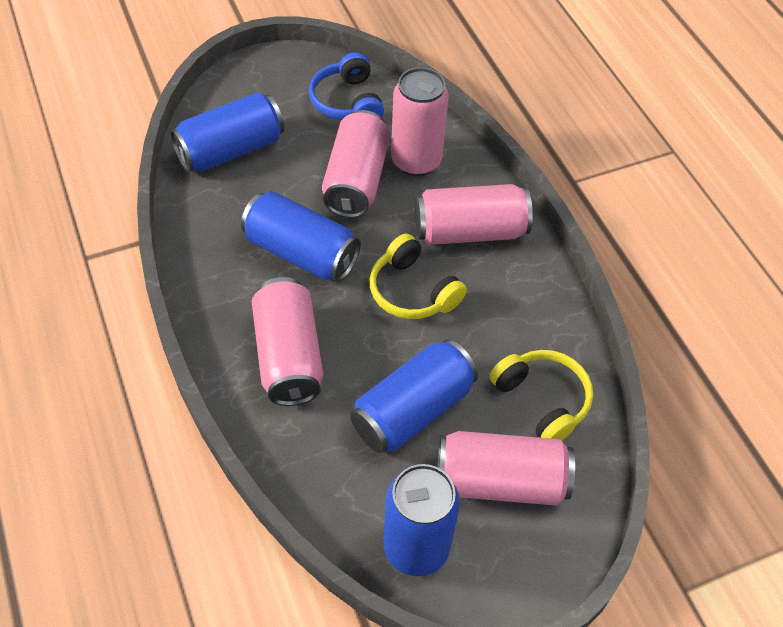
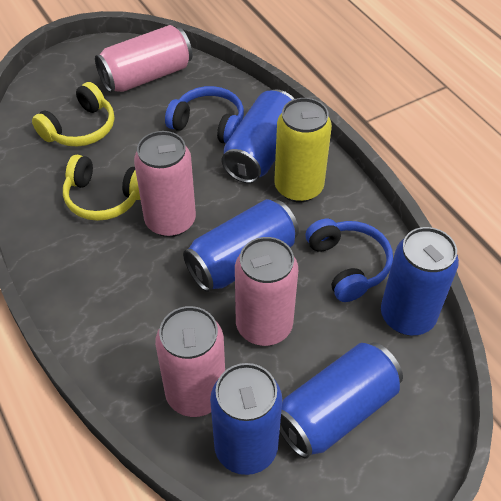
blue can: 4 -> 5
blue headphones: 1 -> 2
pink can: 5 -> 4
yellow can: 0 -> 1

